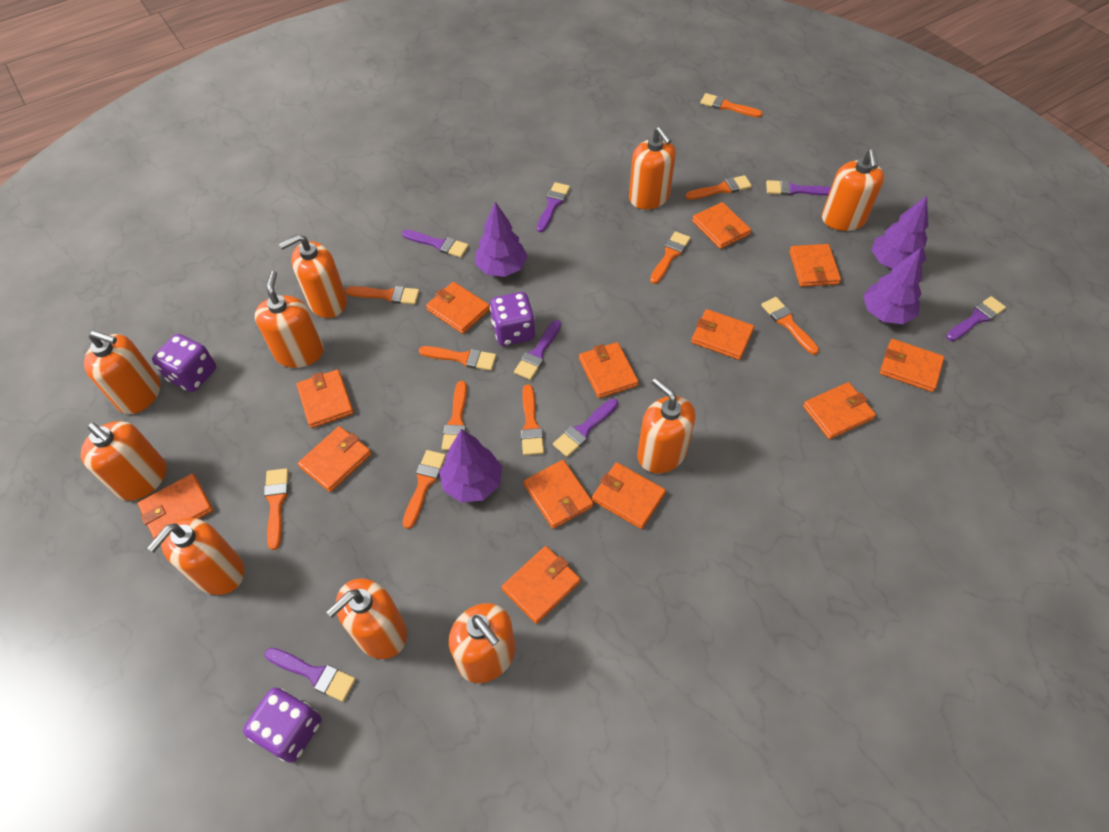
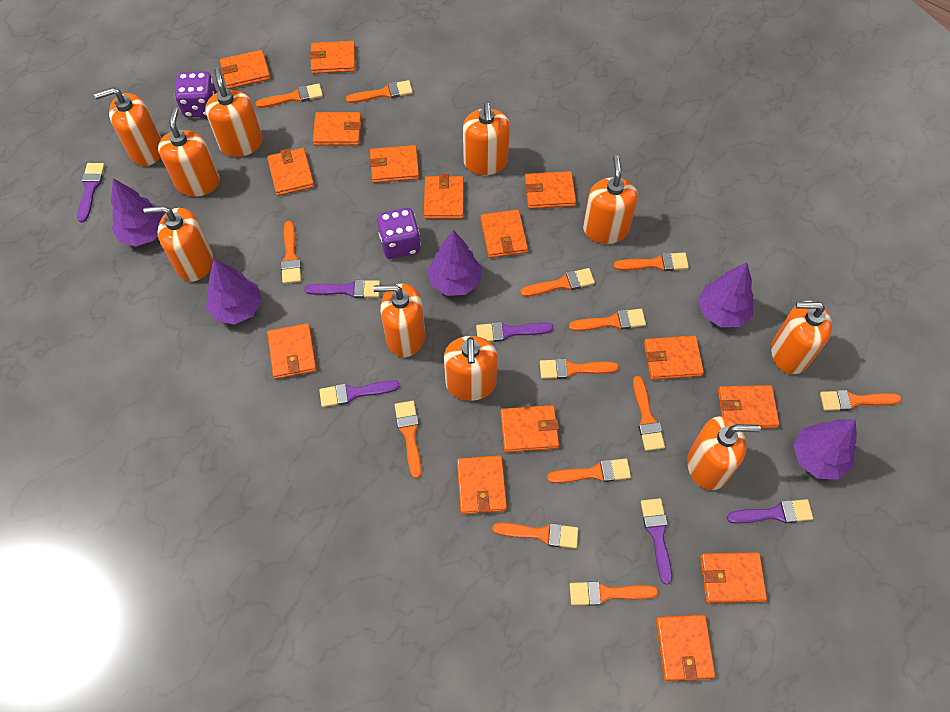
orange brush: 10 -> 13
orange wallet: 13 -> 15
purple brush: 7 -> 6
purple dice: 3 -> 2
purple tree: 4 -> 5

